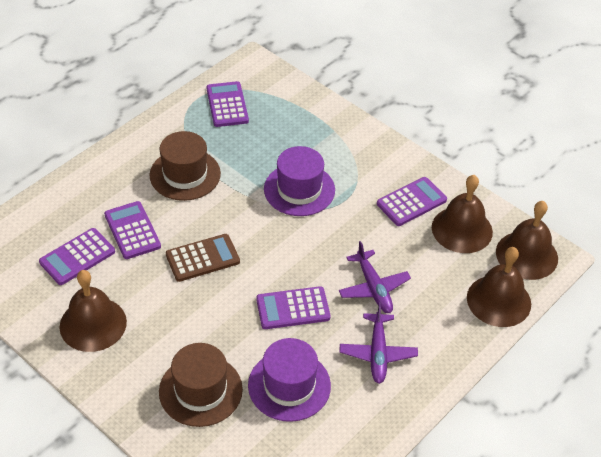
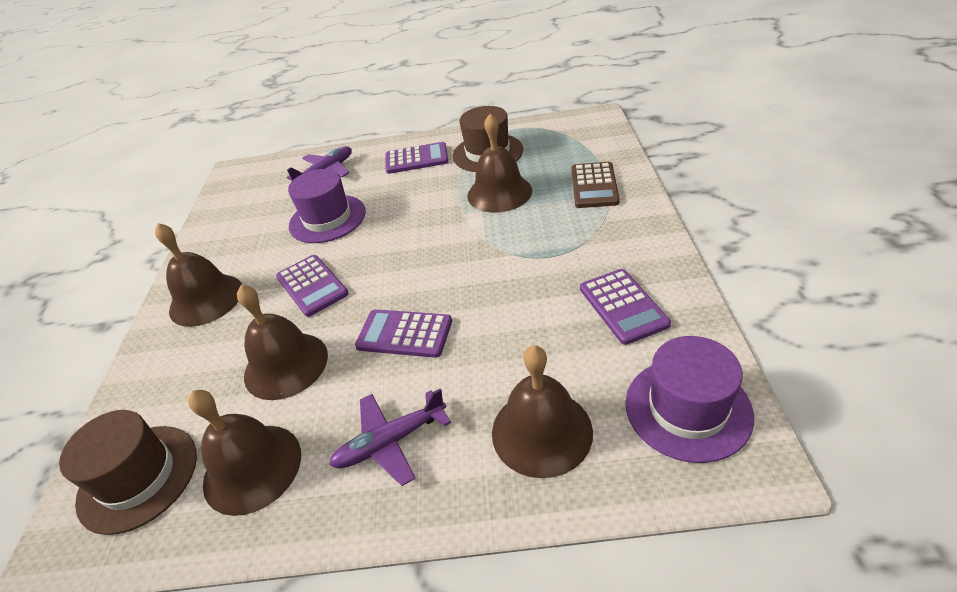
brown bell: 4 -> 5
purple calculator: 5 -> 4

